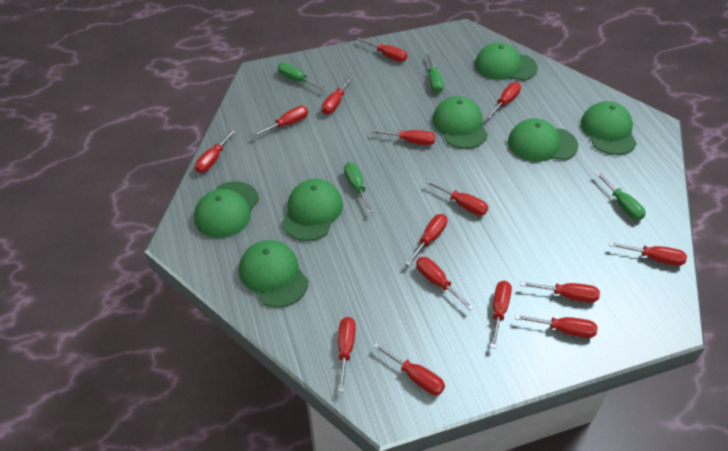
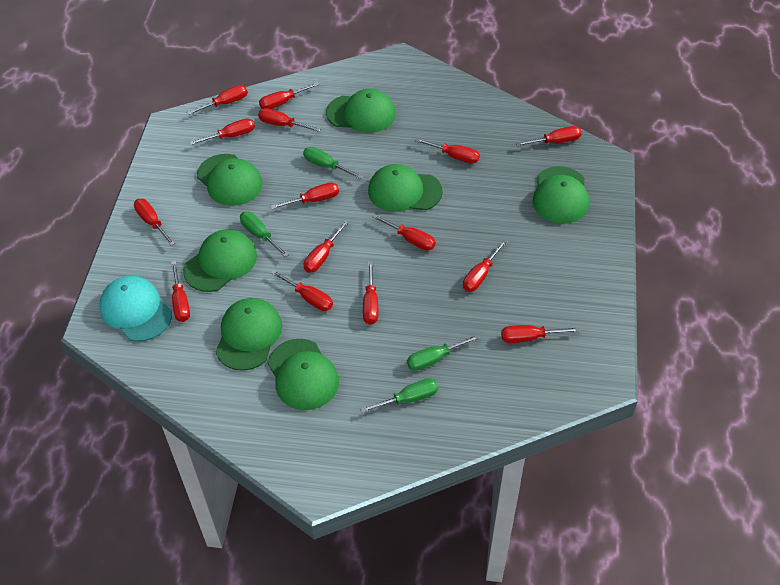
turquoise cap: 0 -> 1

